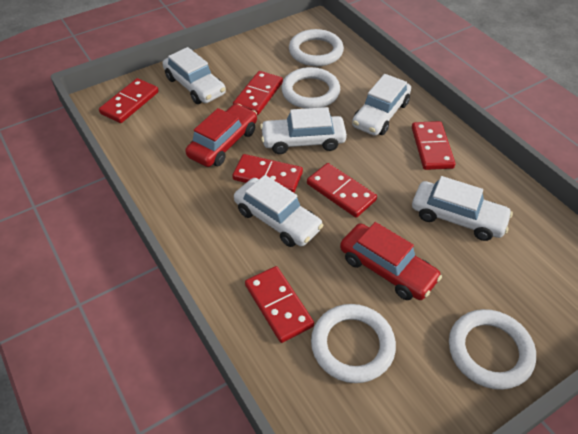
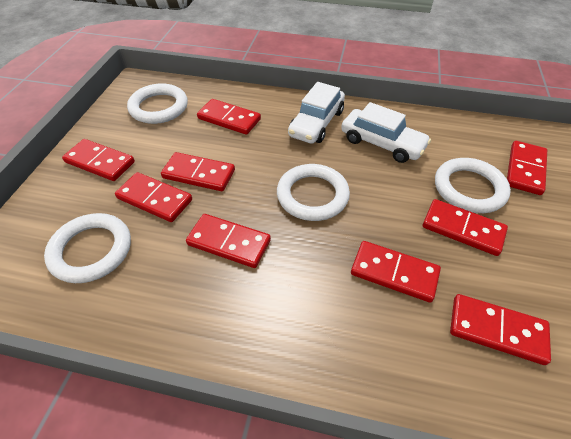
red car: 2 -> 0
red domino: 6 -> 9
white car: 5 -> 2

